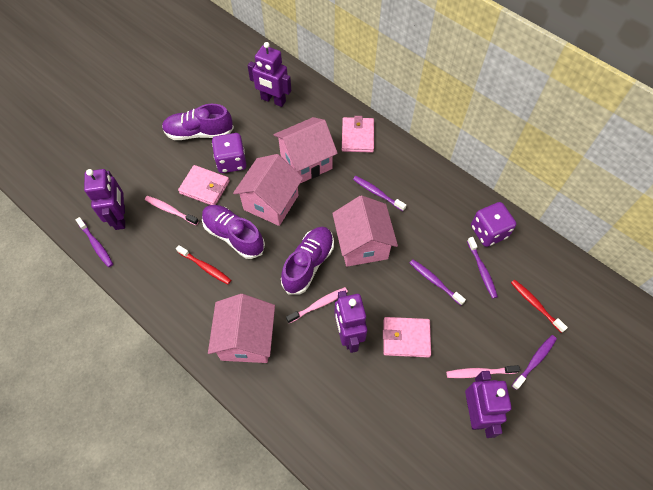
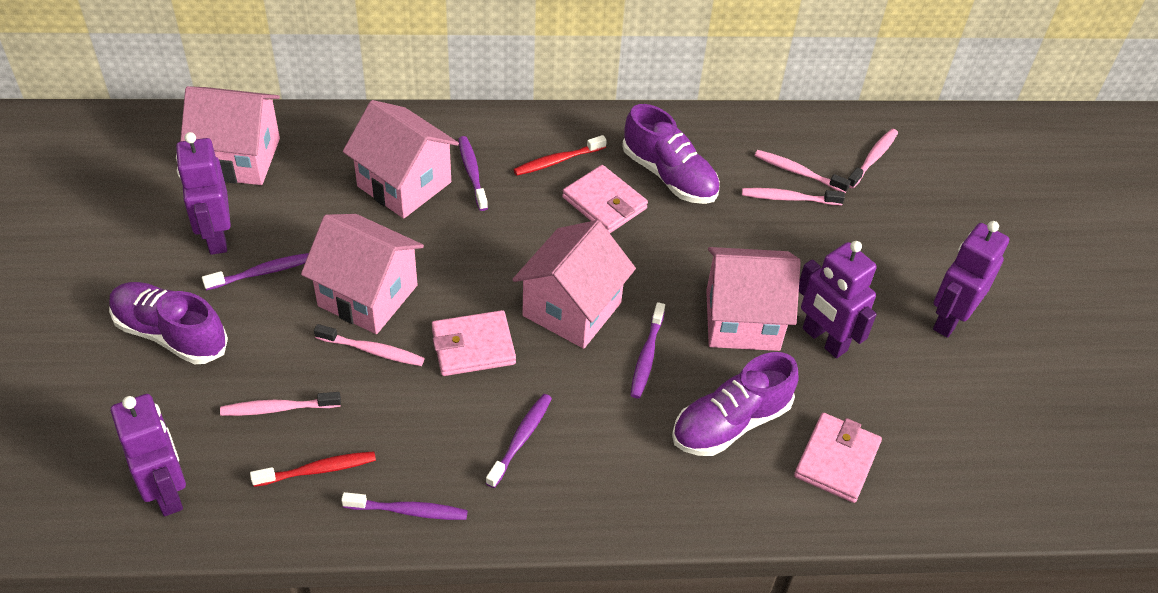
pink house: 4 -> 5
pink toothbrush: 3 -> 5
purple dice: 2 -> 0

